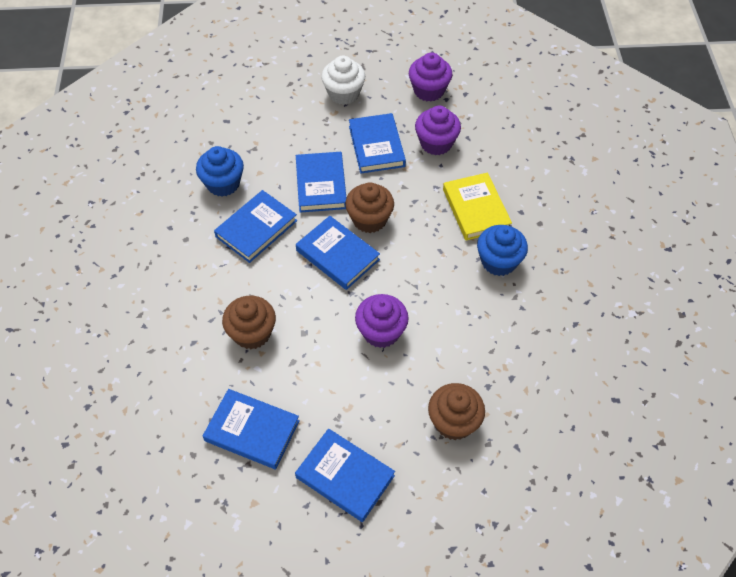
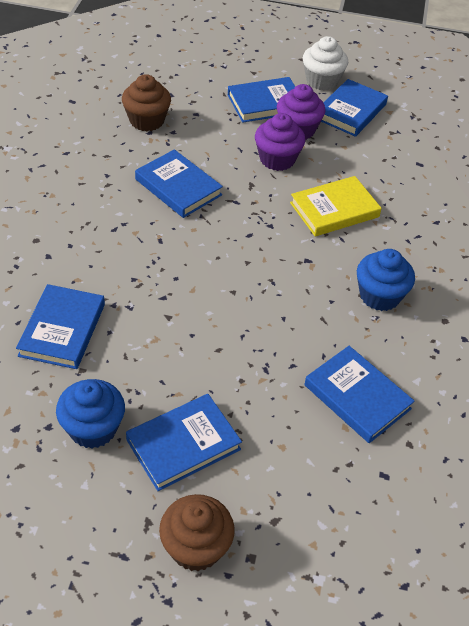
brown cupcake: 3 -> 2
purple cupcake: 3 -> 2

